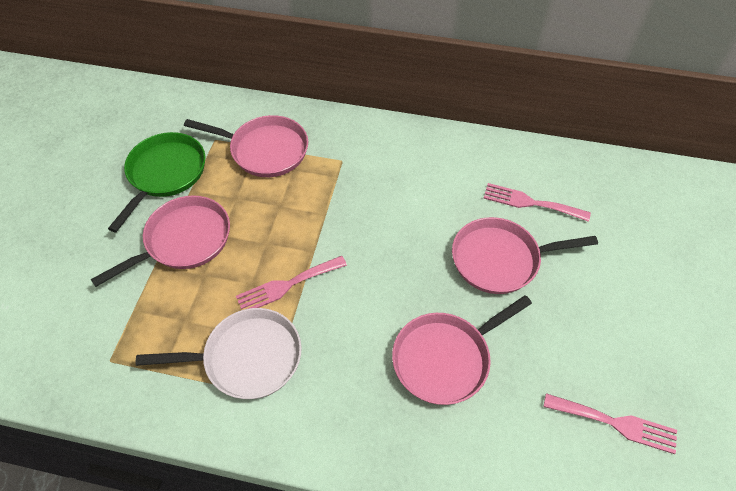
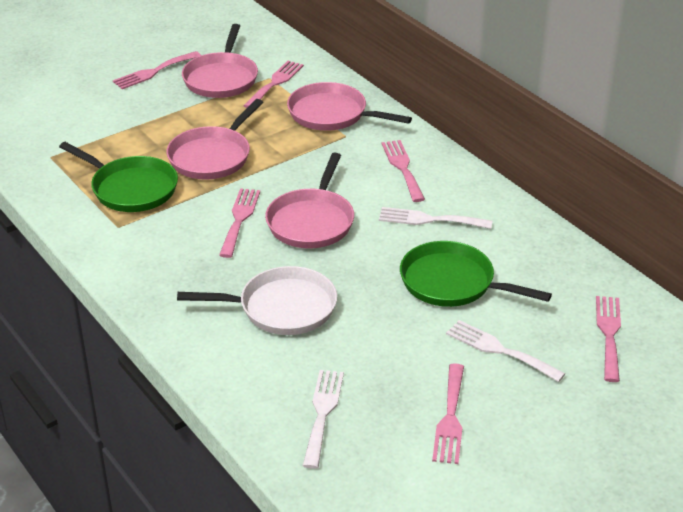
green pan: 1 -> 2
pink fork: 3 -> 6
white fork: 0 -> 3

